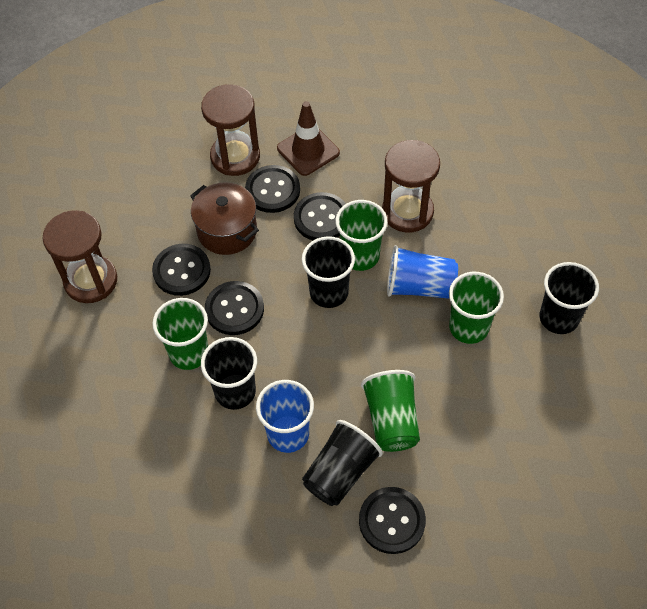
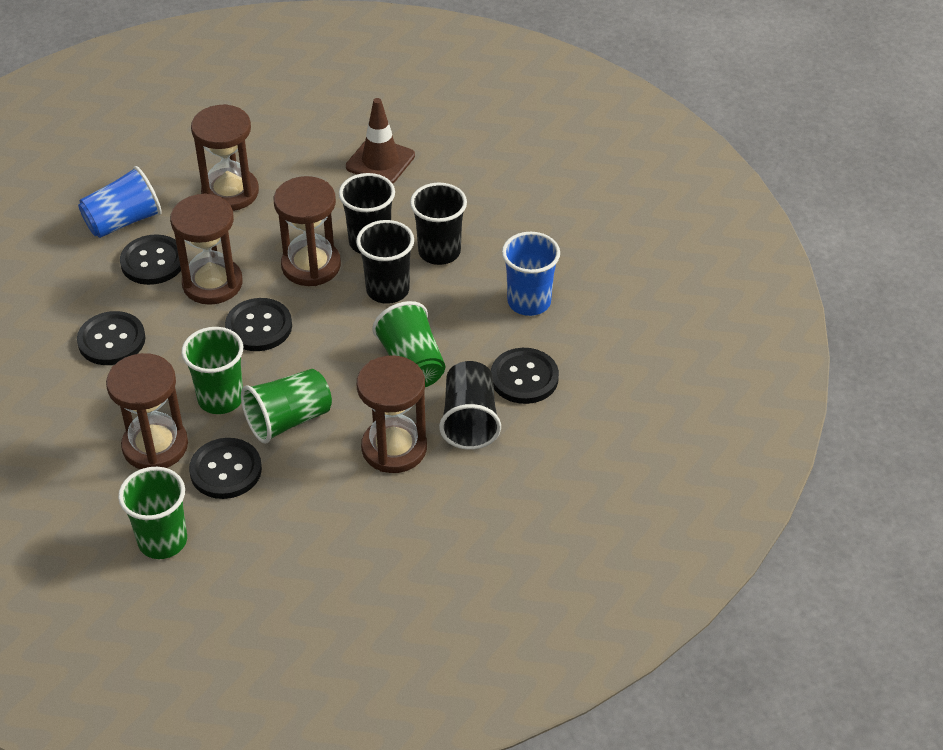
brown hourglass: 3 -> 5
brown pot: 1 -> 0

